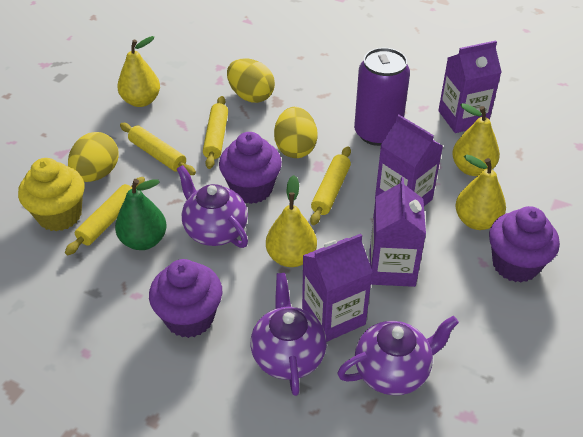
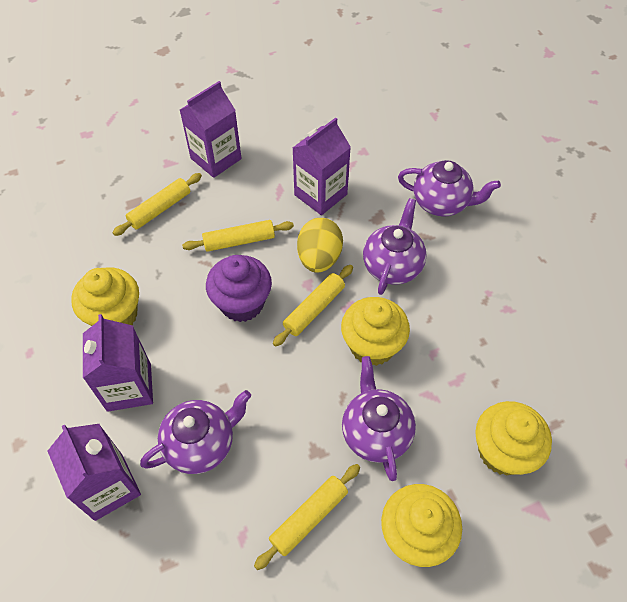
green pear: 1 -> 0
purple can: 1 -> 0
purple cupcake: 3 -> 1
purple teapot: 3 -> 4
yellow cupcake: 1 -> 4
yellow egg: 3 -> 1
yellow pear: 4 -> 0

